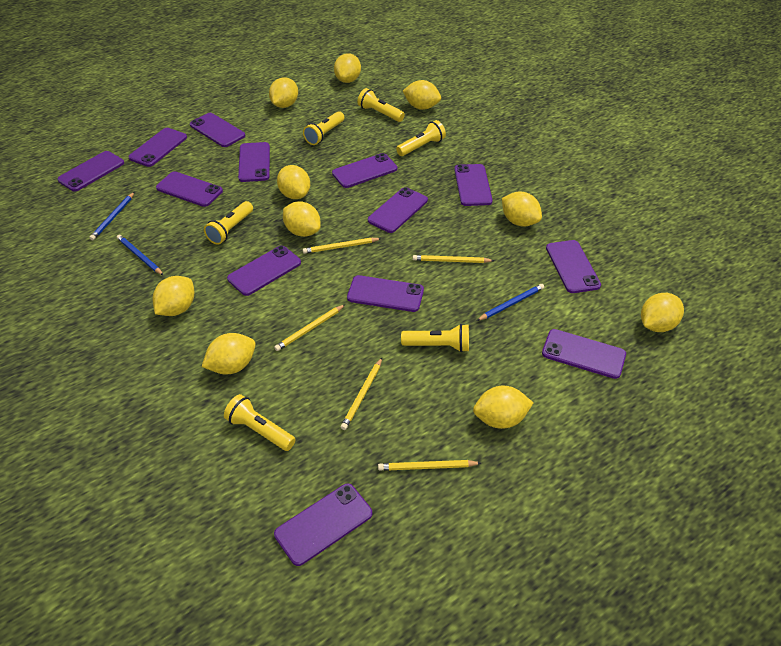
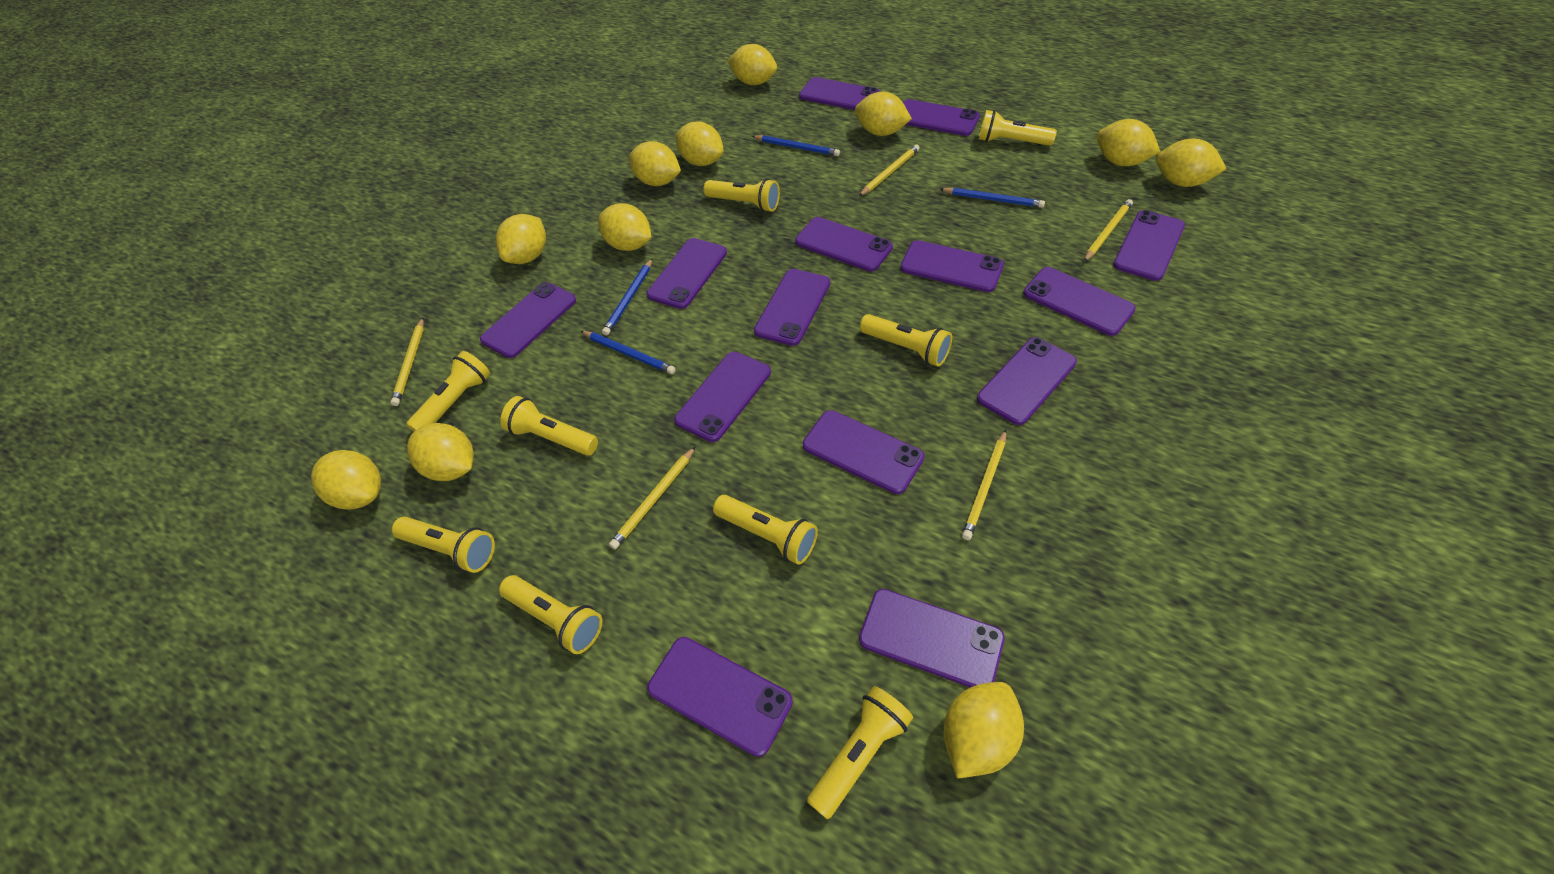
blue pencil: 3 -> 4
purple phone: 13 -> 14
yellow flashlight: 6 -> 9
yellow lemon: 10 -> 11

